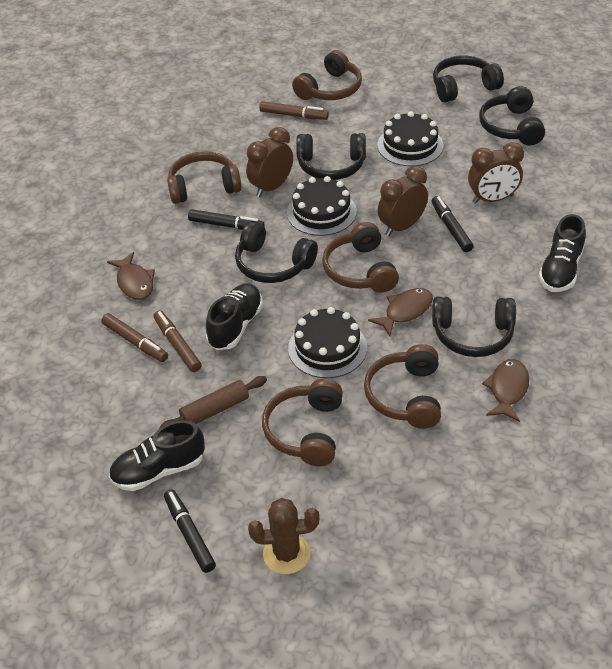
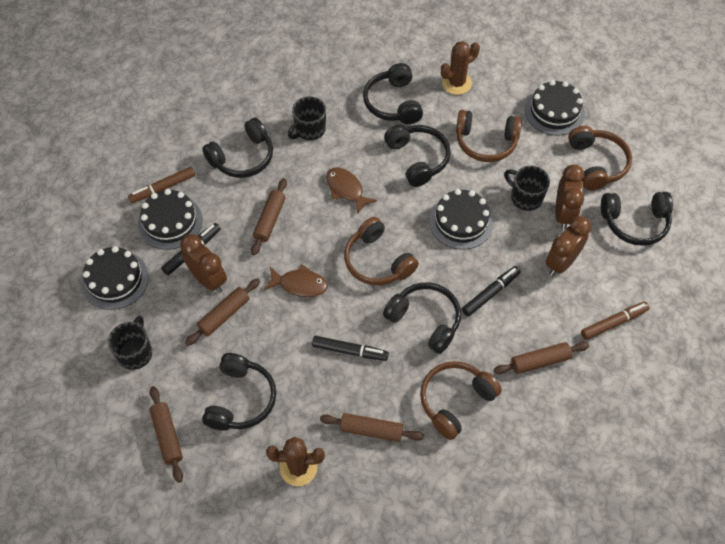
black cake: 3 -> 4
black headphones: 5 -> 6
black mug: 0 -> 3
black shoe: 3 -> 0
brown cactus: 1 -> 2
brown fish: 3 -> 2
brown headphones: 5 -> 4
brown marker: 3 -> 2
brown rolling pin: 1 -> 5

